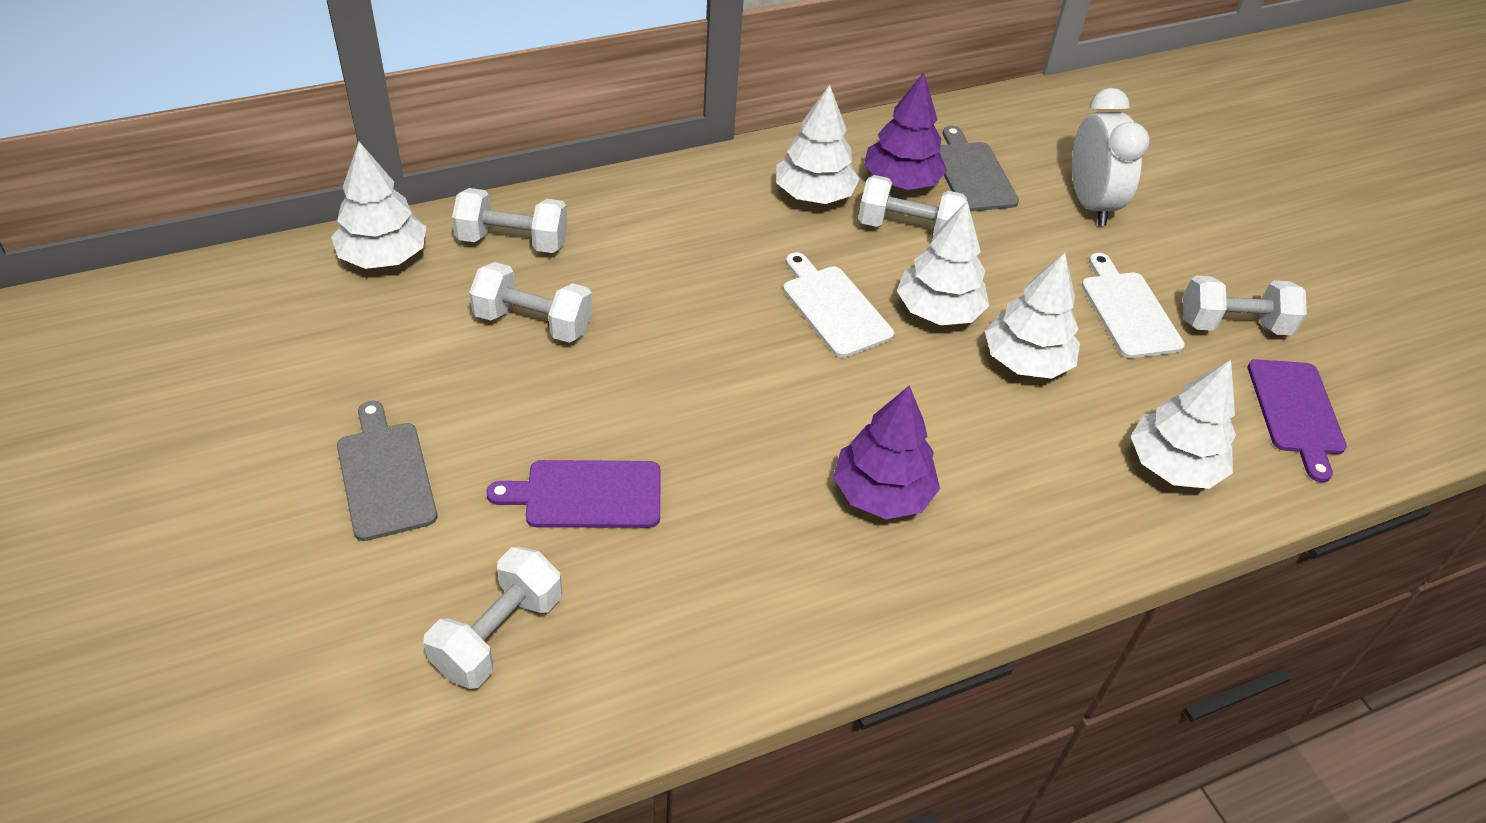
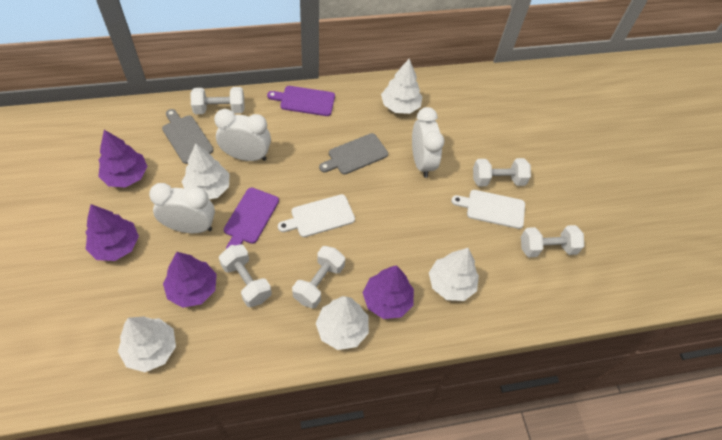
purple tree: 2 -> 4
white clock: 1 -> 3

